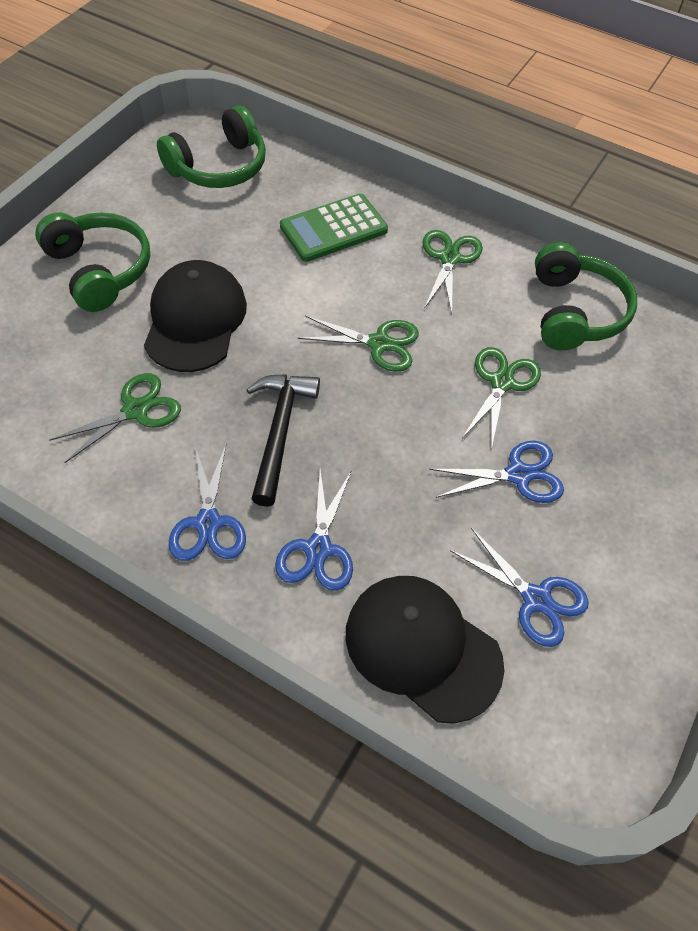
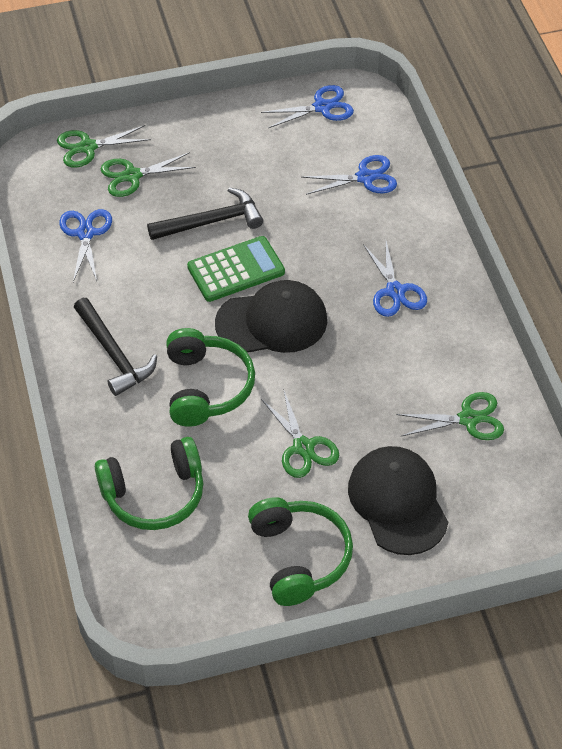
black hammer: 1 -> 2

